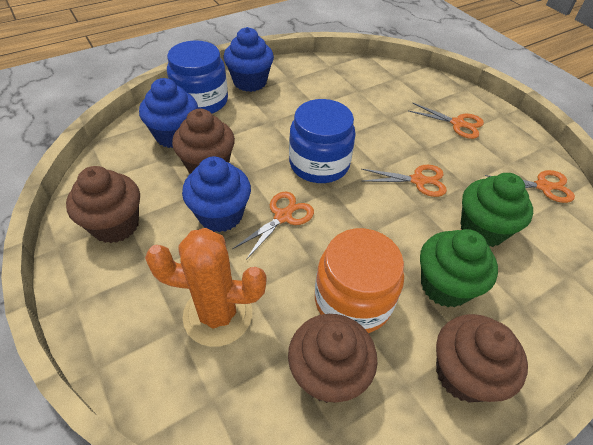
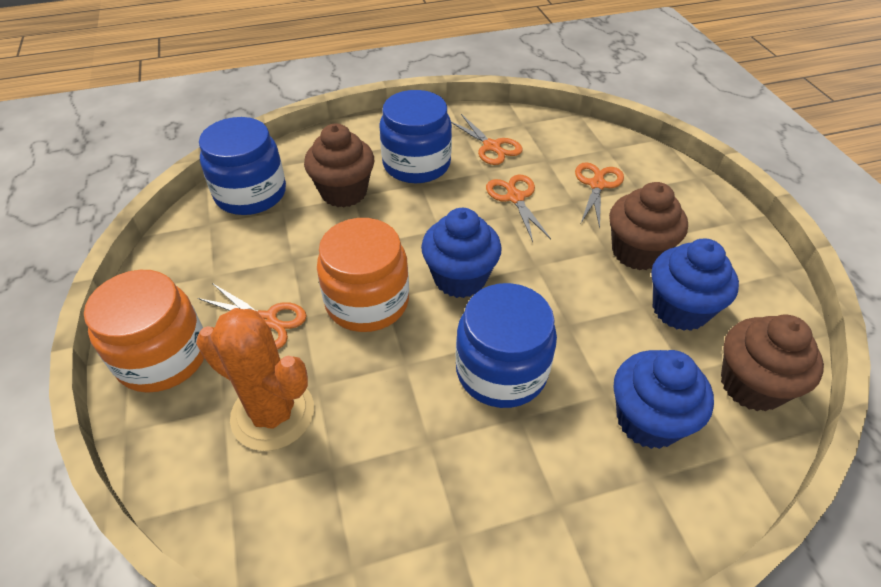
blue jar: 2 -> 3
brown cupcake: 4 -> 3
green cupcake: 2 -> 0
orange jar: 1 -> 2

